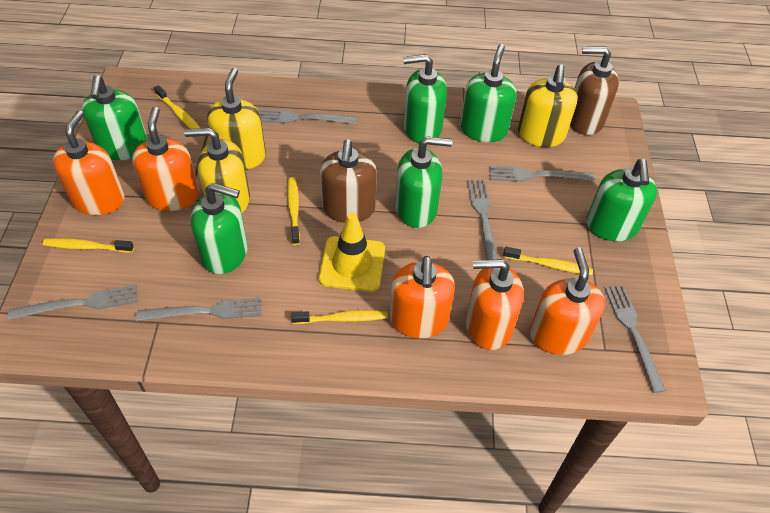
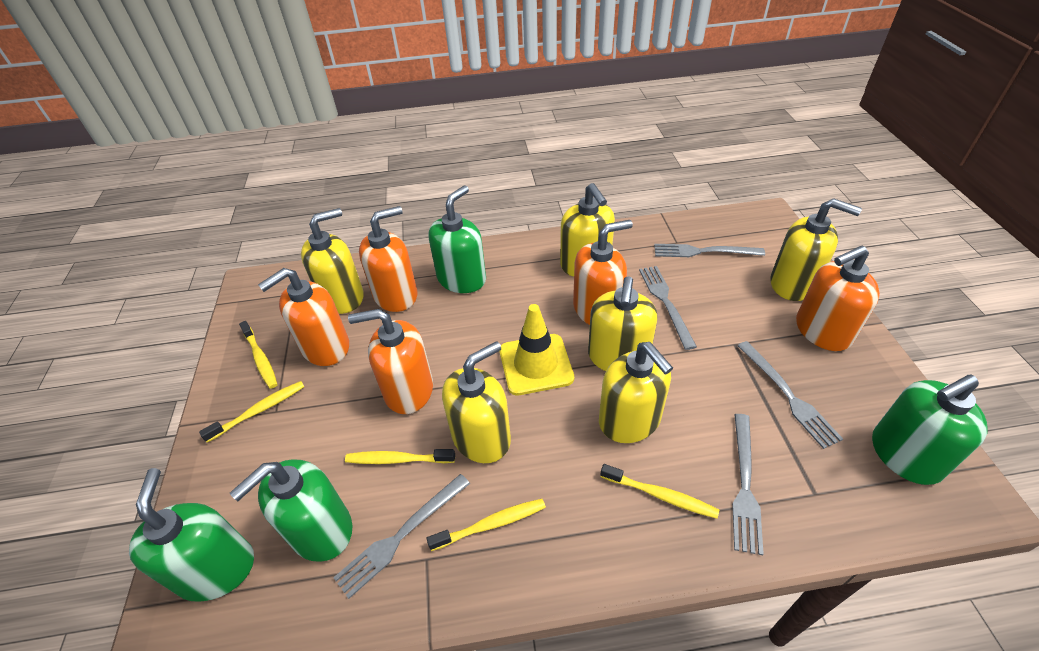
brown soap dispenser: 2 -> 0
green soap dispenser: 6 -> 4
grey fork: 6 -> 5
yellow soap dispenser: 3 -> 6

